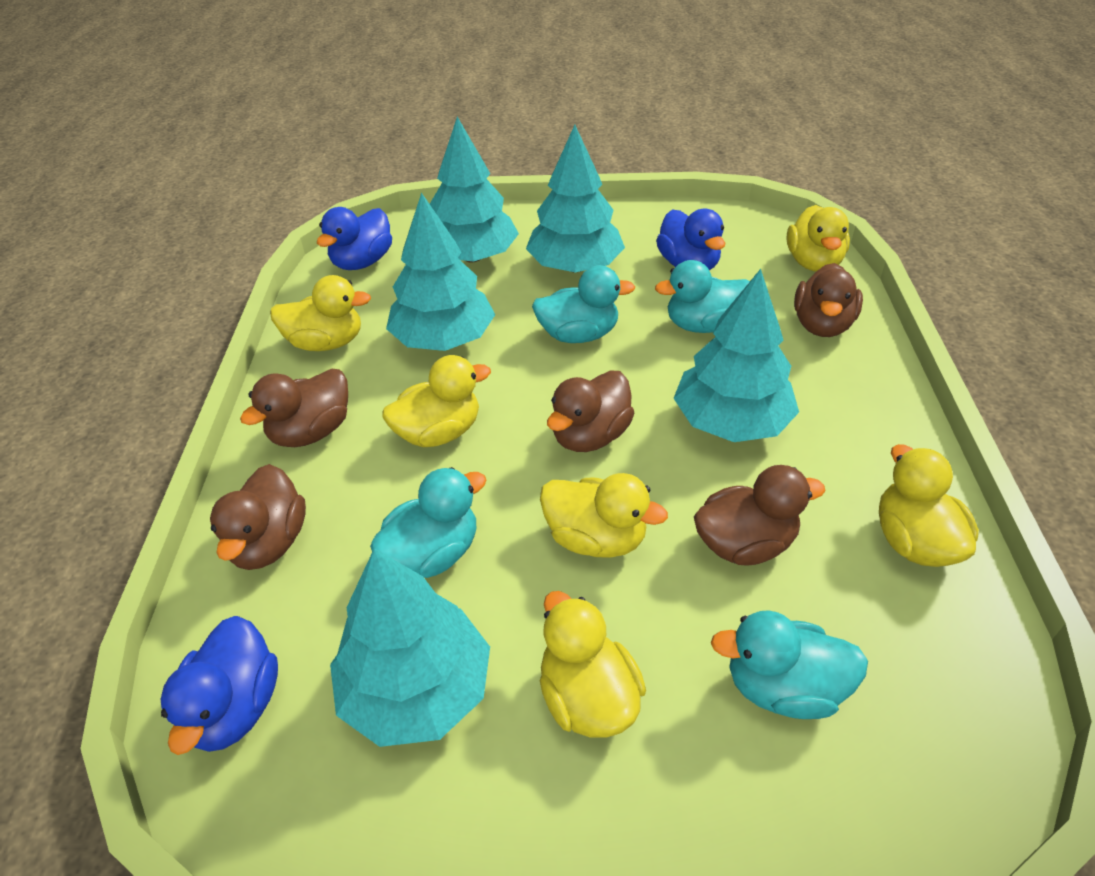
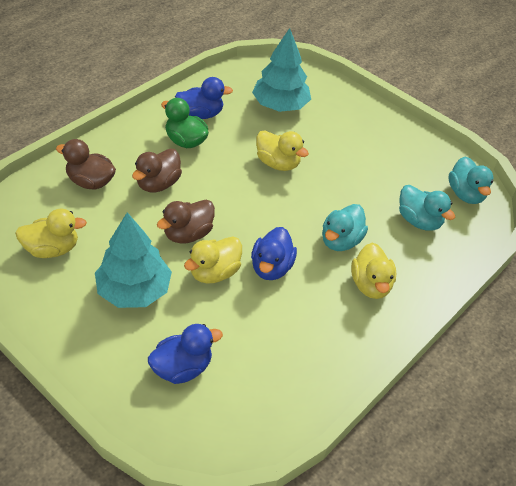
brown duck: 5 -> 3
green duck: 0 -> 1
turquoise duck: 4 -> 3
turquoise tree: 5 -> 2
yellow duck: 6 -> 4

